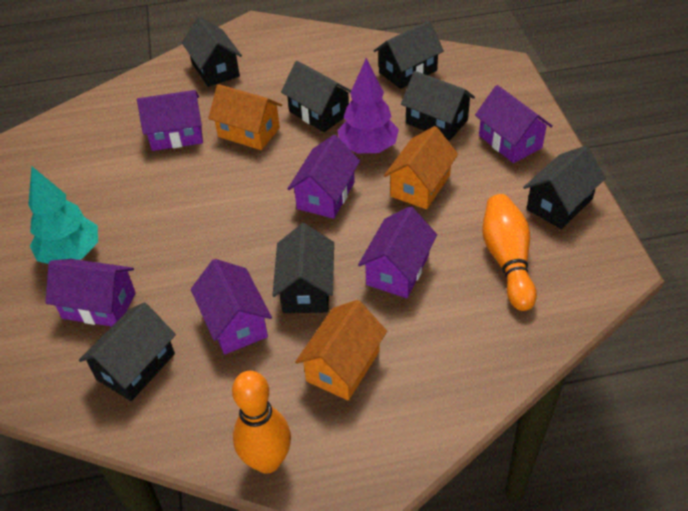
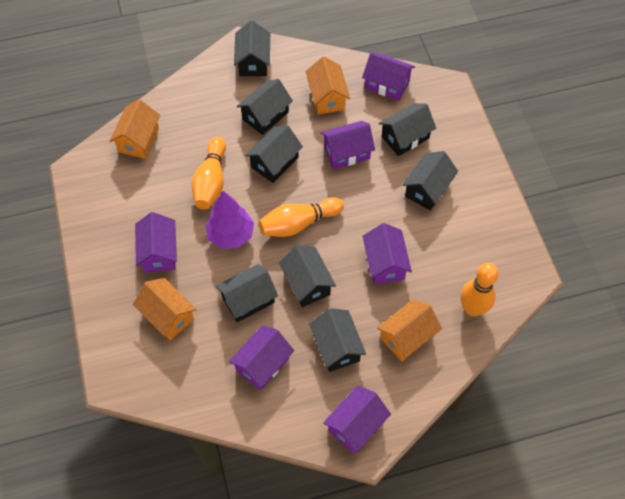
black house: 7 -> 8
orange bowling pin: 2 -> 3
orange house: 3 -> 4
turquoise tree: 1 -> 0

